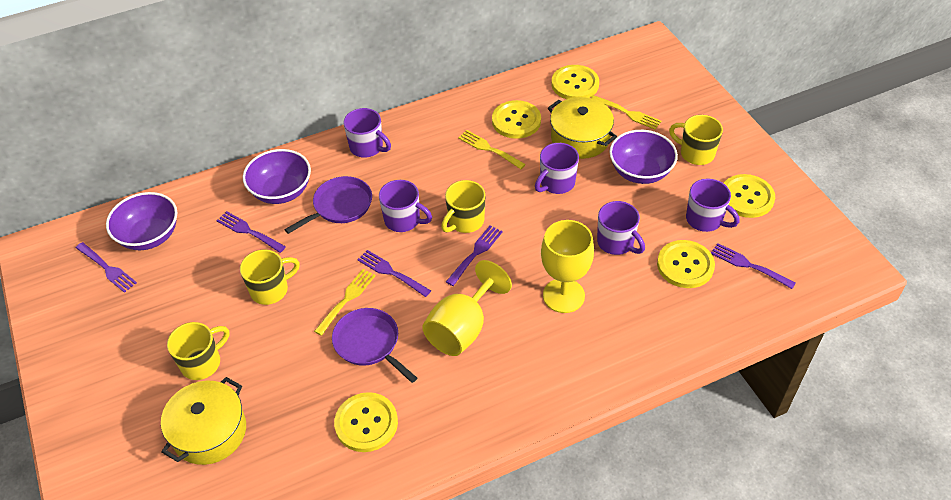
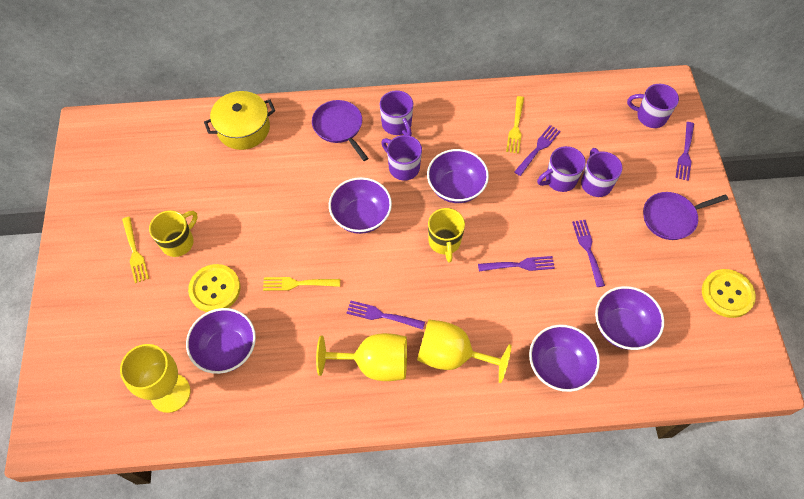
purple bowl: 3 -> 5
yellow button: 5 -> 2
yellow goblet: 2 -> 3
yellow mug: 4 -> 2
yellow pot: 2 -> 1

